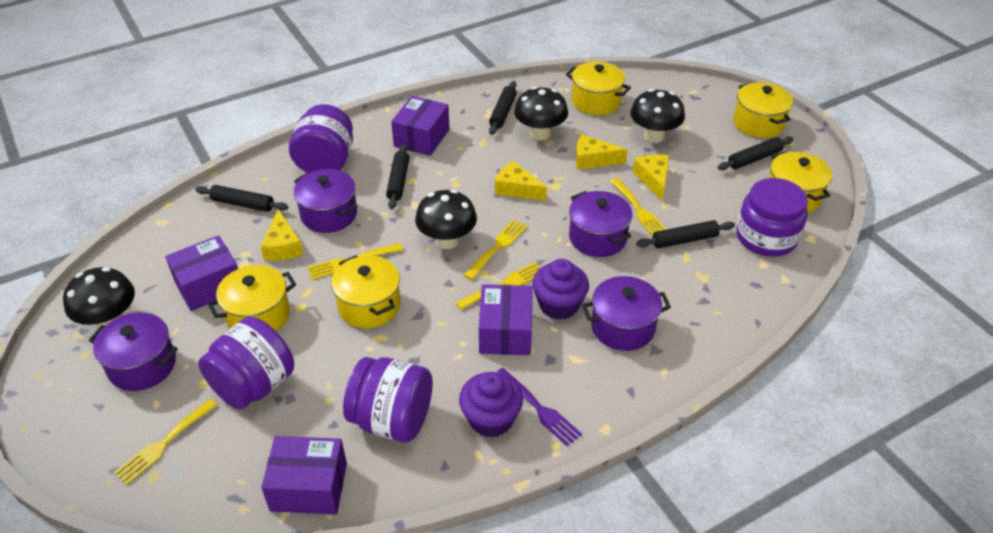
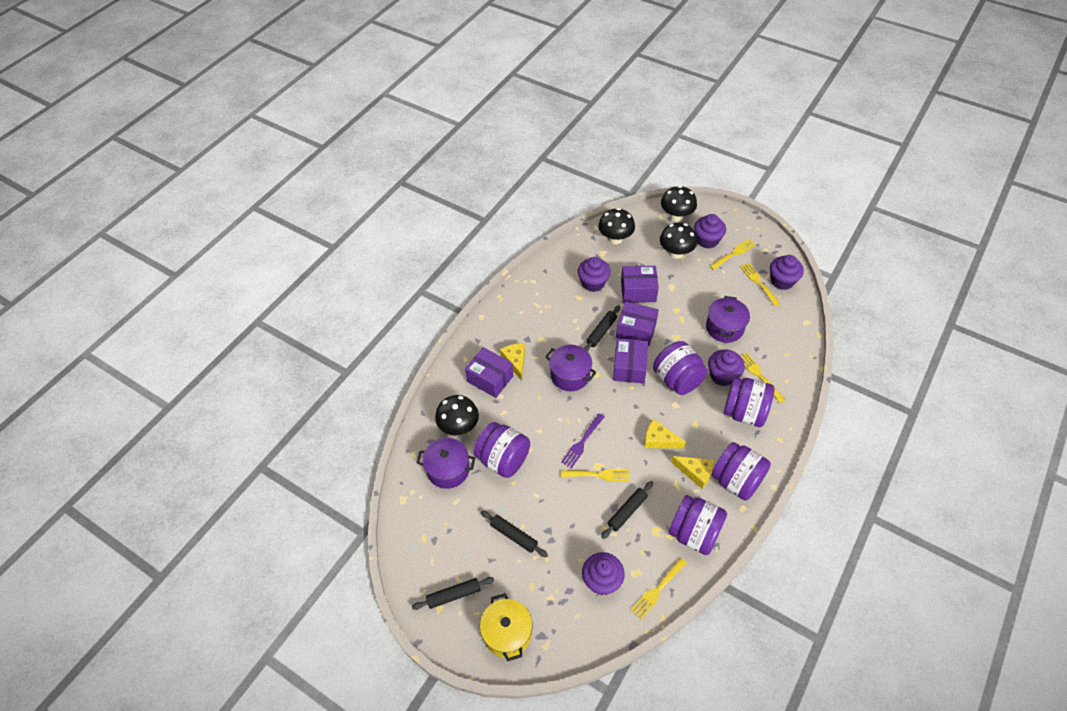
black rolling pin: 5 -> 4
purple cupcake: 2 -> 5
purple jar: 4 -> 5
purple pot: 4 -> 3
yellow cheese: 4 -> 3
yellow pot: 5 -> 1

